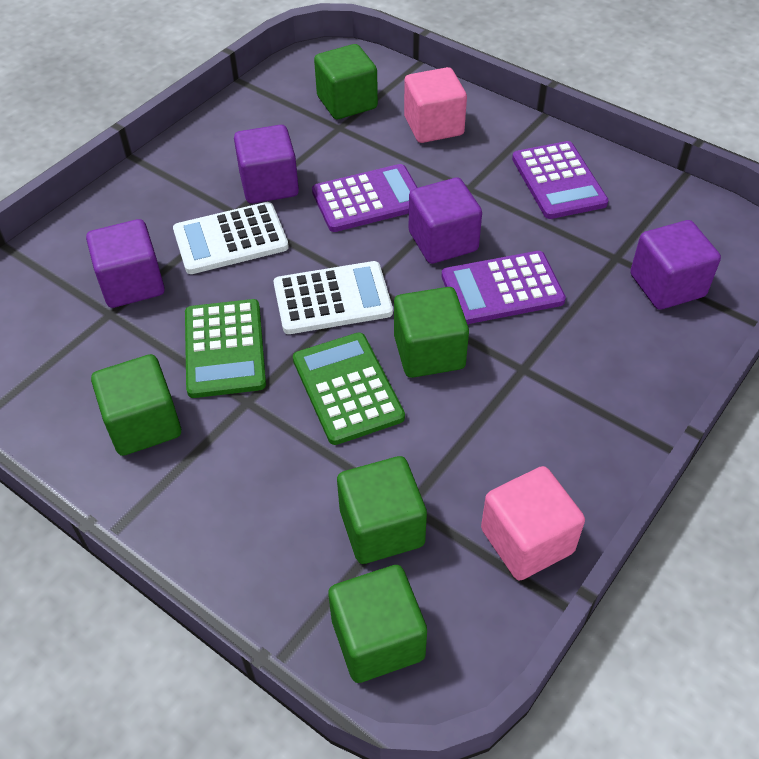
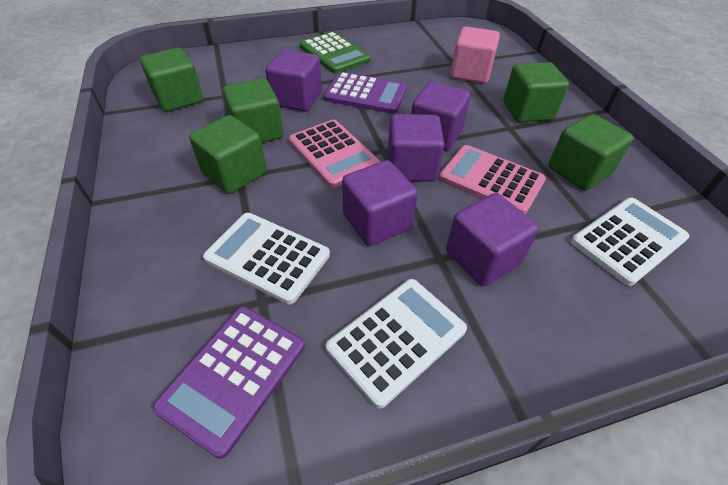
green calculator: 2 -> 1
pink calculator: 0 -> 2
pink cube: 2 -> 1
purple calculator: 3 -> 2
purple cube: 4 -> 5
white calculator: 2 -> 3

